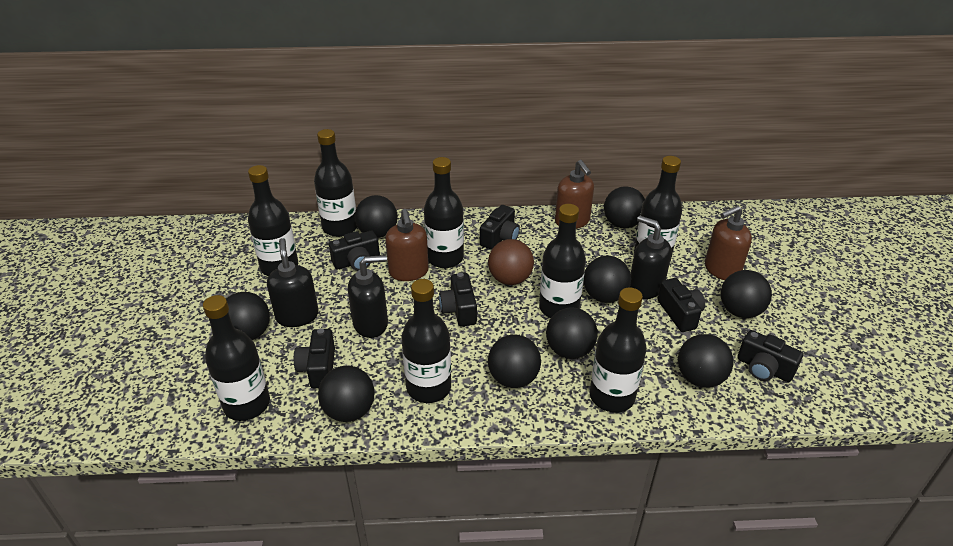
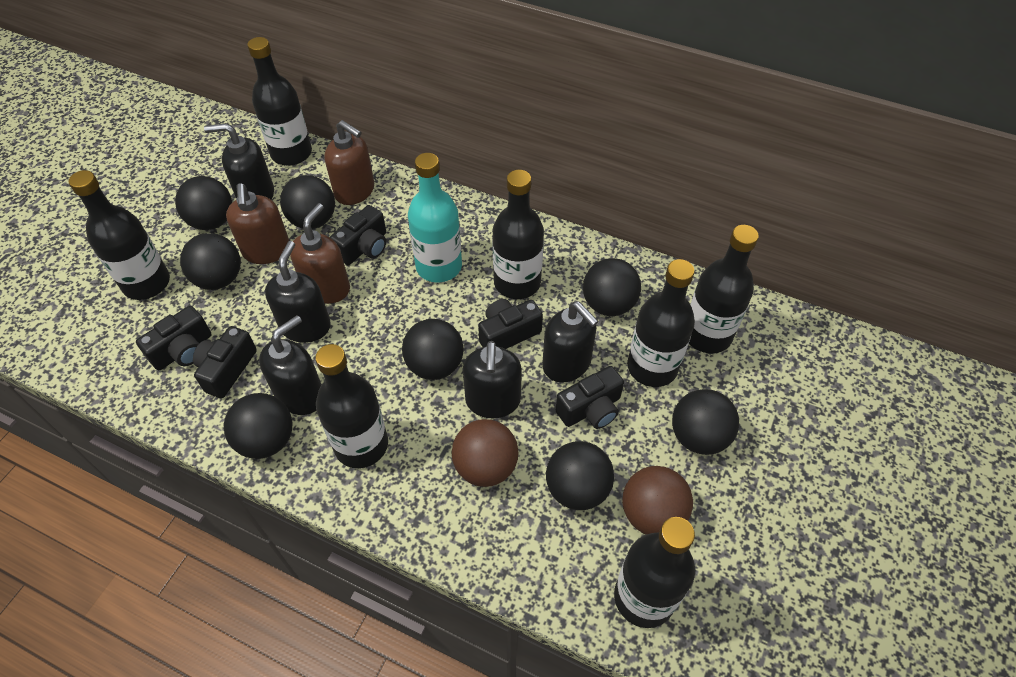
black ball: 9 -> 8
black bottle: 8 -> 7
black camera: 6 -> 5
black soap dispenser: 3 -> 5
brown ball: 1 -> 2
turquoise bottle: 0 -> 1

